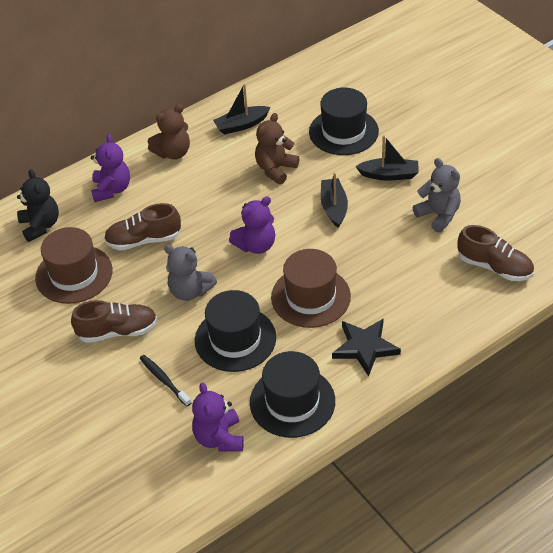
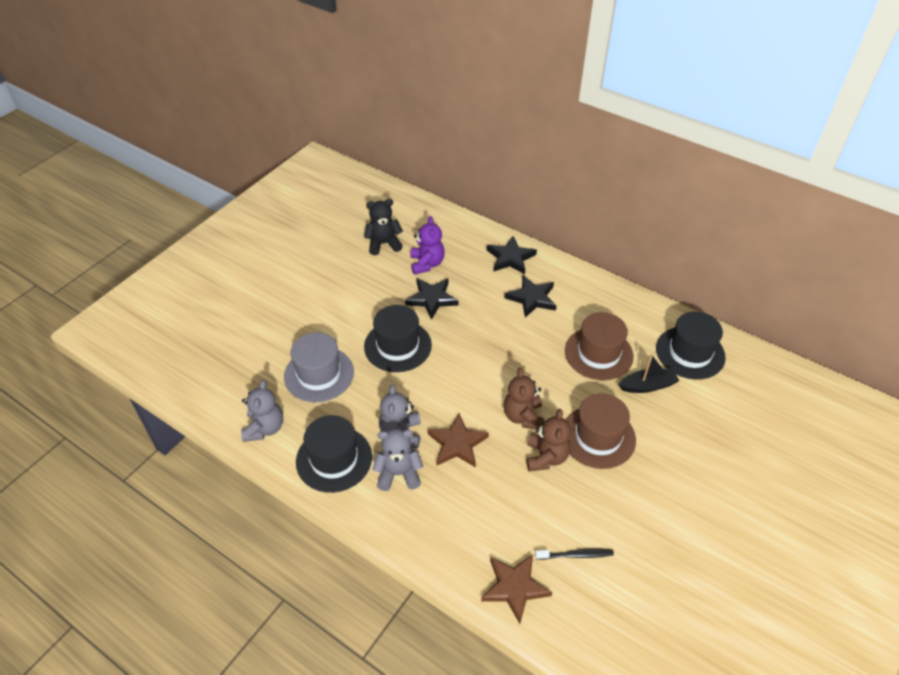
black boat: 3 -> 1
black star: 1 -> 3
brown shoe: 3 -> 0
brown star: 0 -> 2
grey hat: 0 -> 1
grey teddy bear: 2 -> 3
purple teddy bear: 3 -> 1

